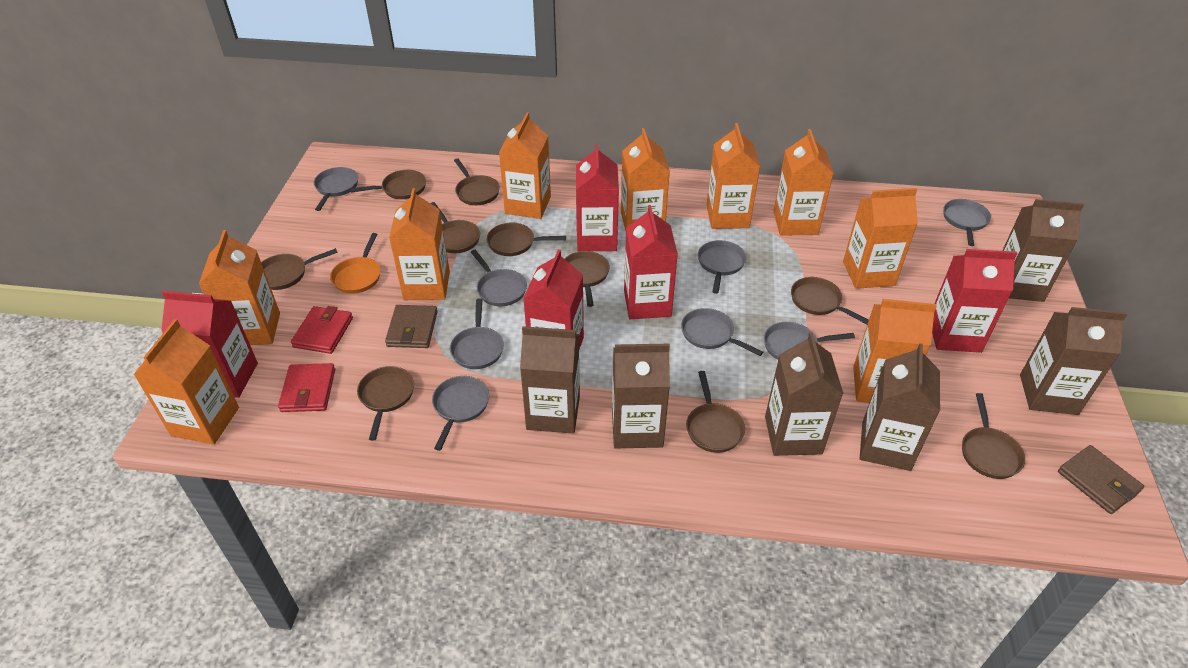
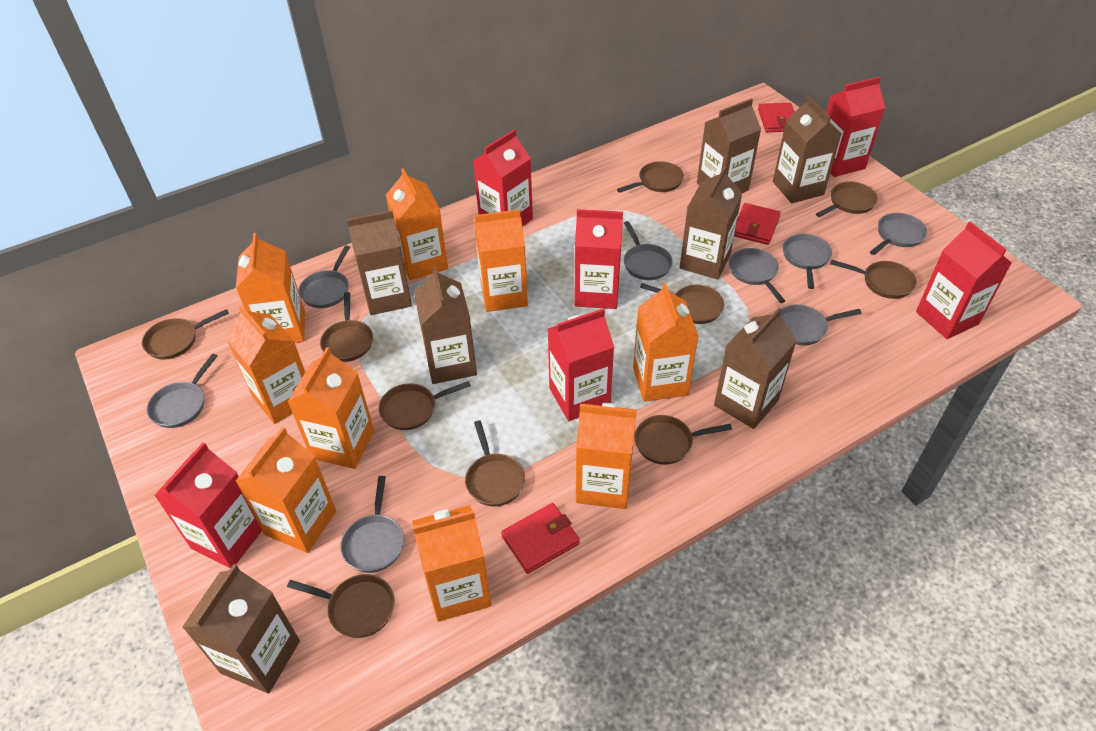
brown carton: 6 -> 7
brown wallet: 2 -> 0
orange pan: 1 -> 0
red carton: 5 -> 6
red wallet: 2 -> 3

